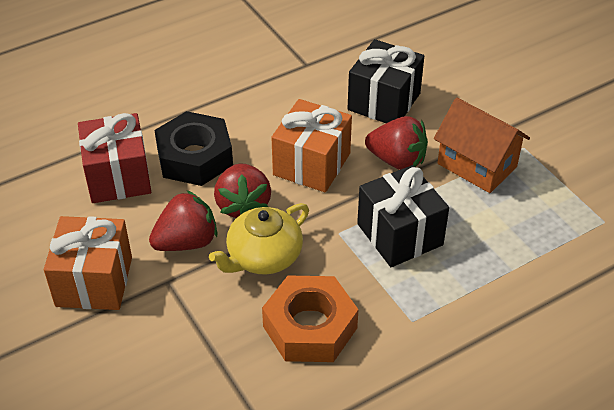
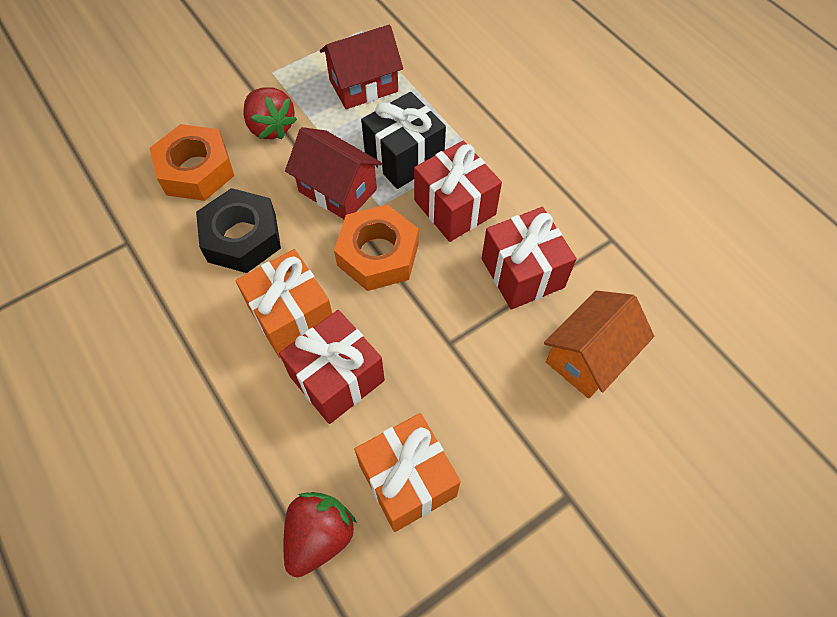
black gift: 2 -> 1
orange nut: 1 -> 2
red gift: 1 -> 3
red house: 0 -> 2
red strawberry: 3 -> 2
yellow teapot: 1 -> 0

